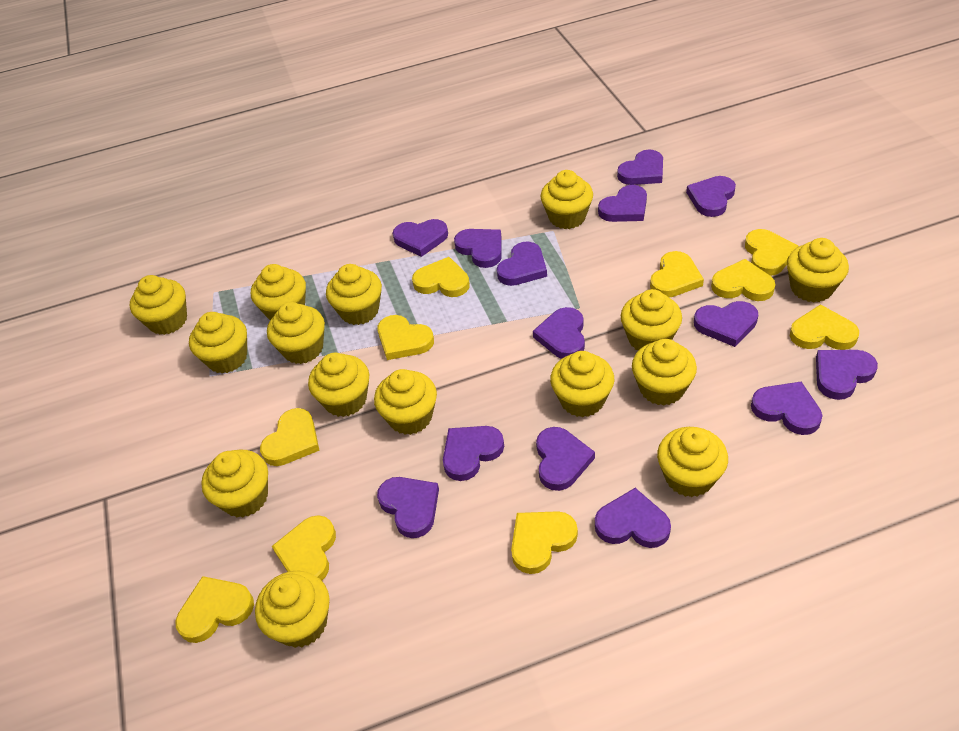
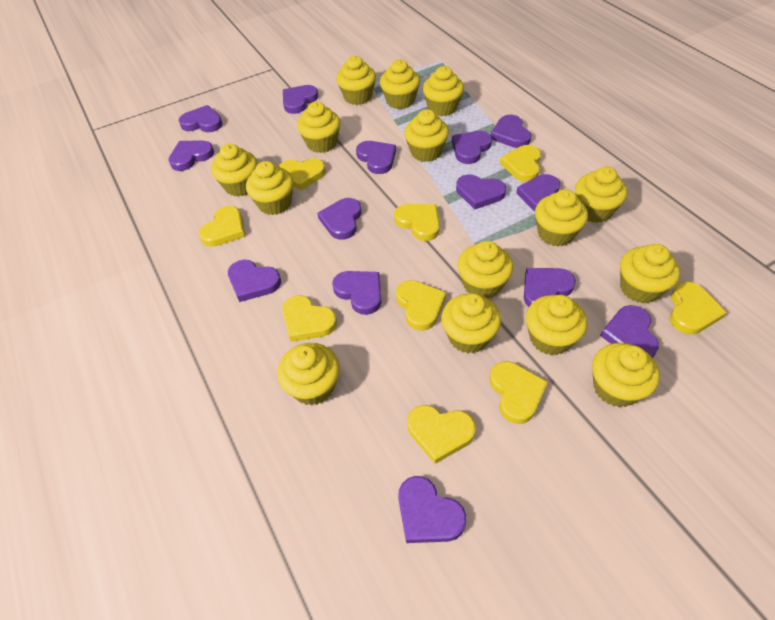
yellow heart: 10 -> 9

